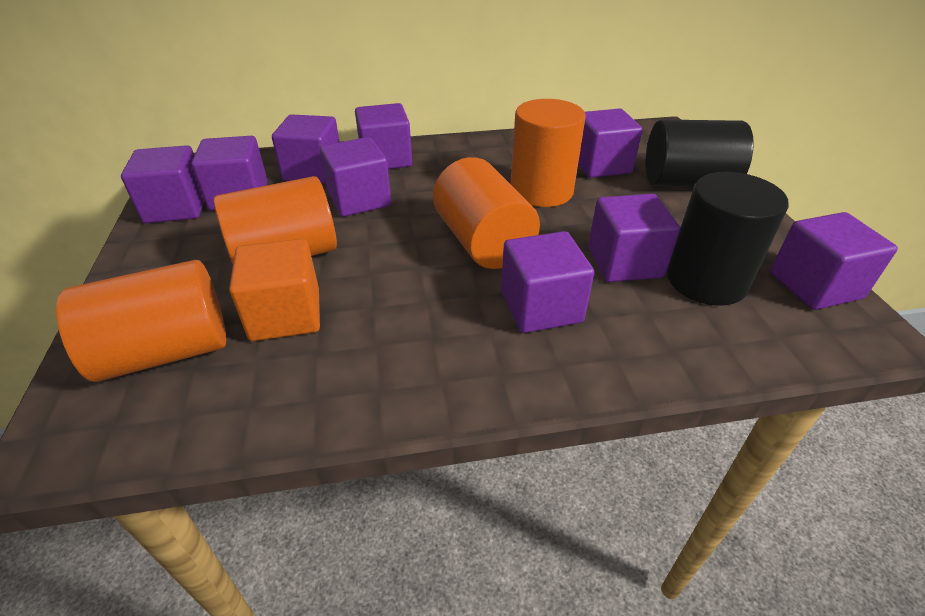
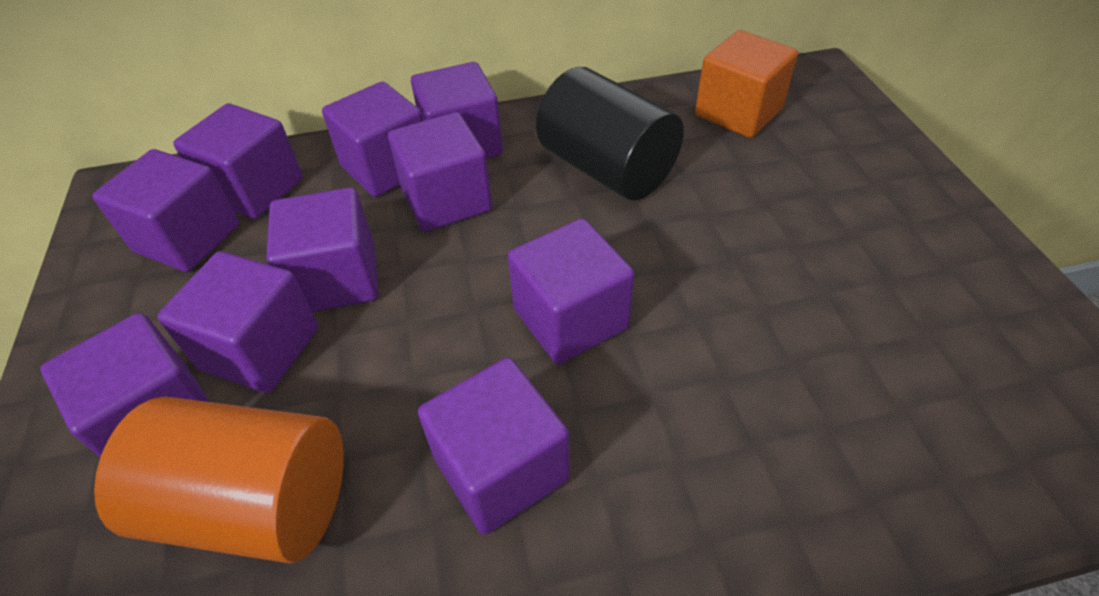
black cylinder: 2 -> 1
orange cylinder: 4 -> 1
purple cube: 9 -> 10

